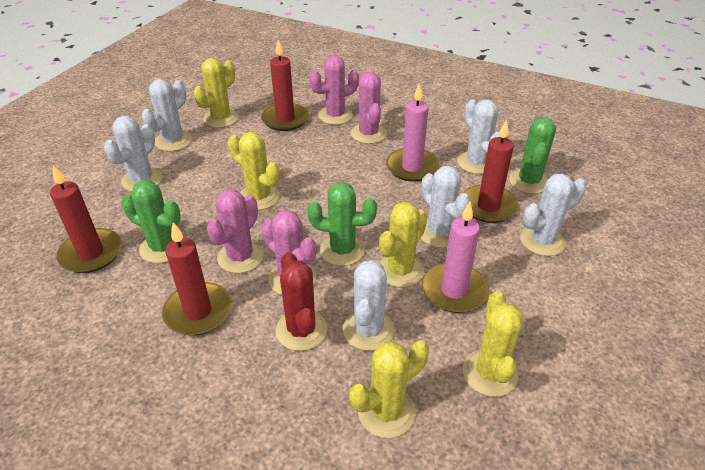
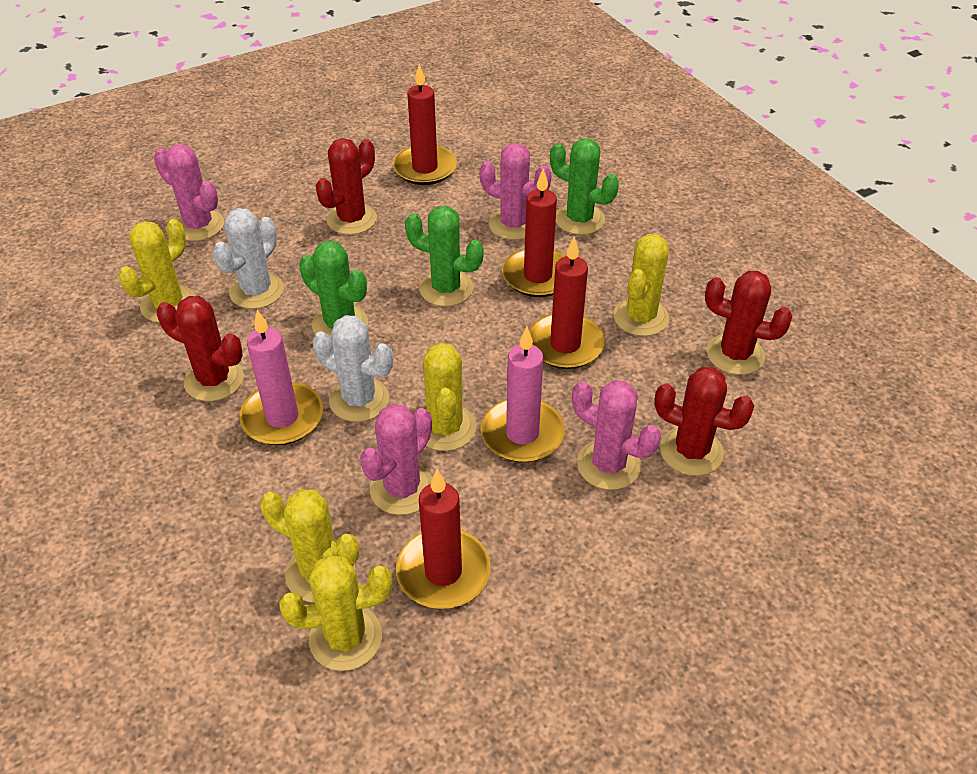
red cactus: 1 -> 4
white cactus: 6 -> 2

